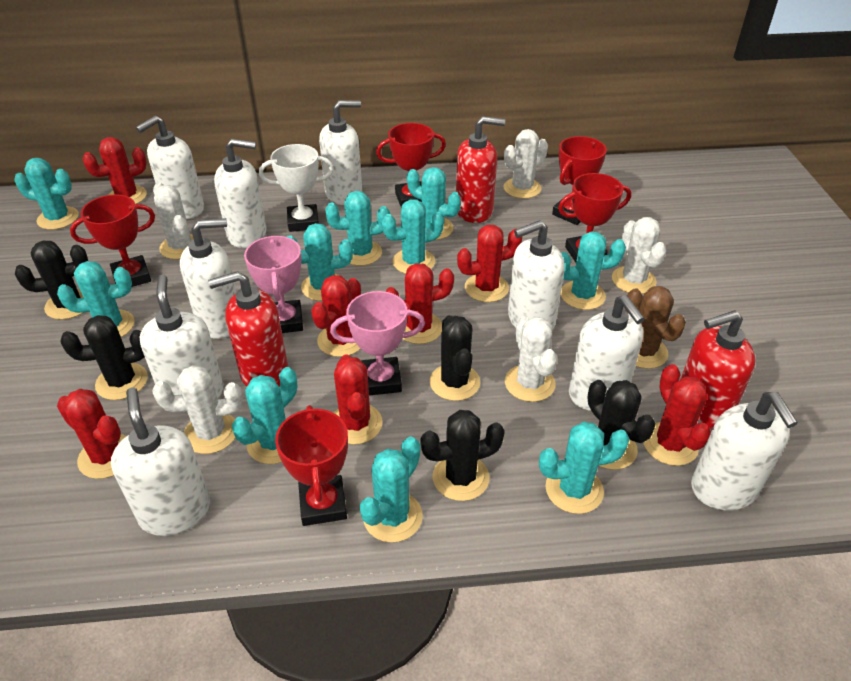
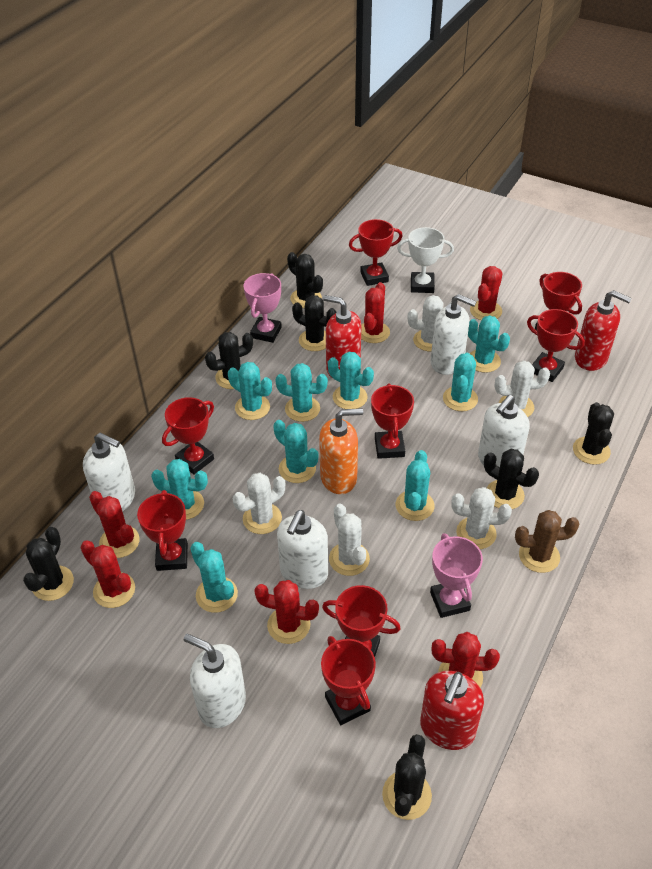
black cactus: 5 -> 7
orange soap dispenser: 0 -> 1
red cactus: 7 -> 6
red trophy: 5 -> 8
turquoise cactus: 10 -> 9
white soap dispenser: 9 -> 5

